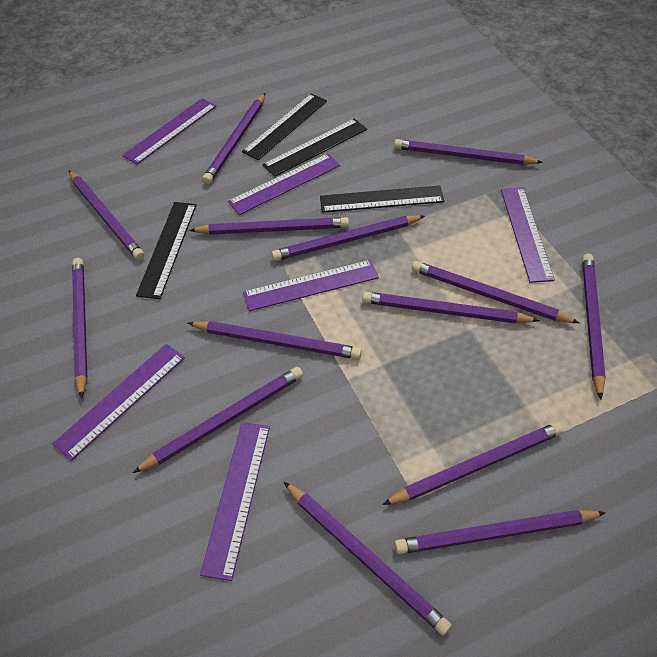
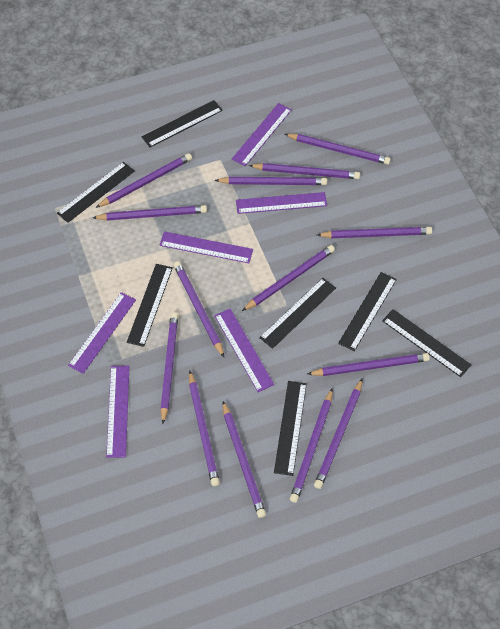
black ruler: 4 -> 7

